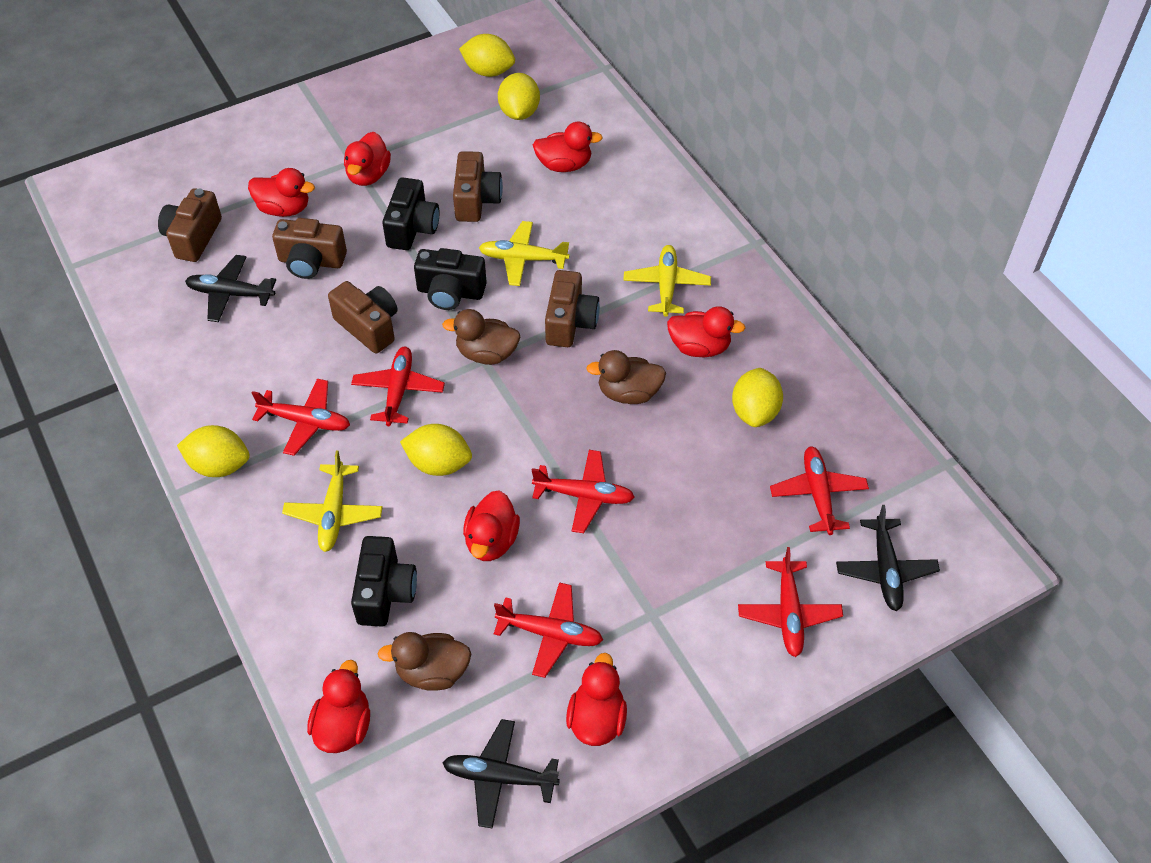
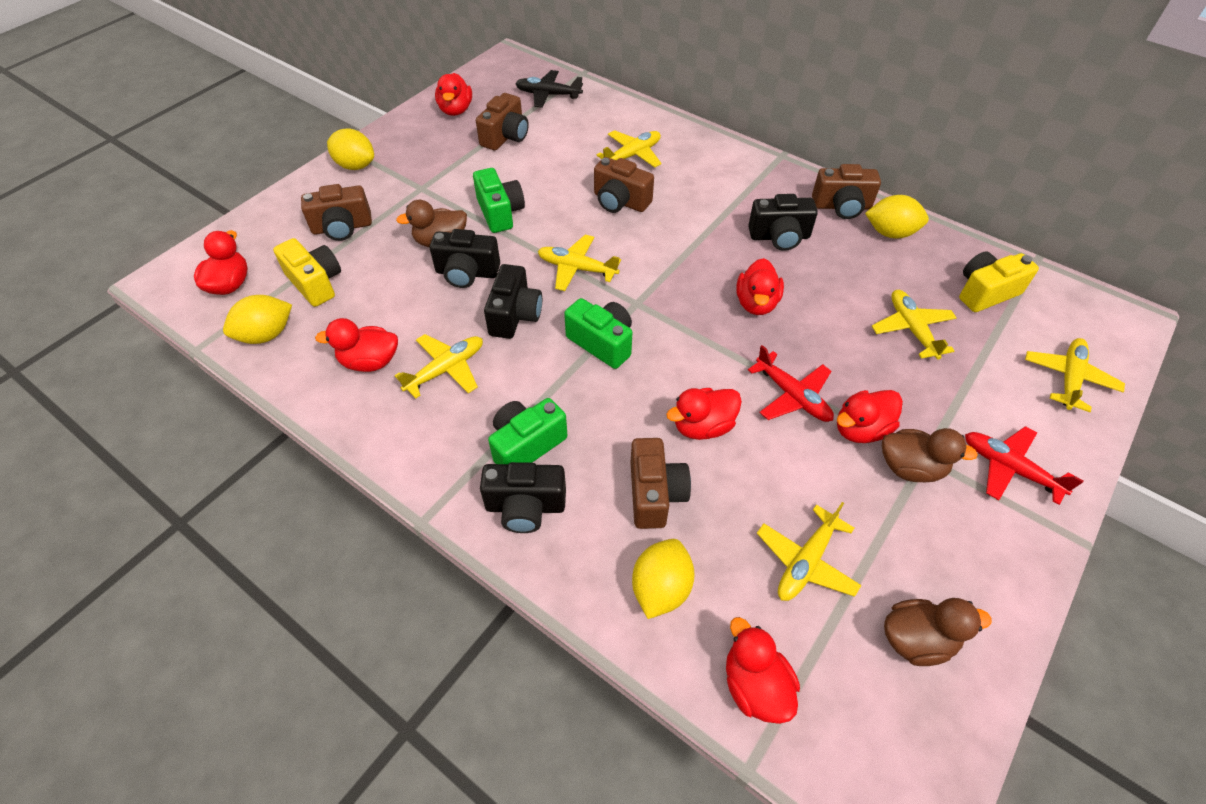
black camera: 3 -> 4
black plane: 3 -> 1
green camera: 0 -> 3
red plane: 6 -> 2
yellow camera: 0 -> 2
yellow lemon: 5 -> 4
yellow plane: 3 -> 6

